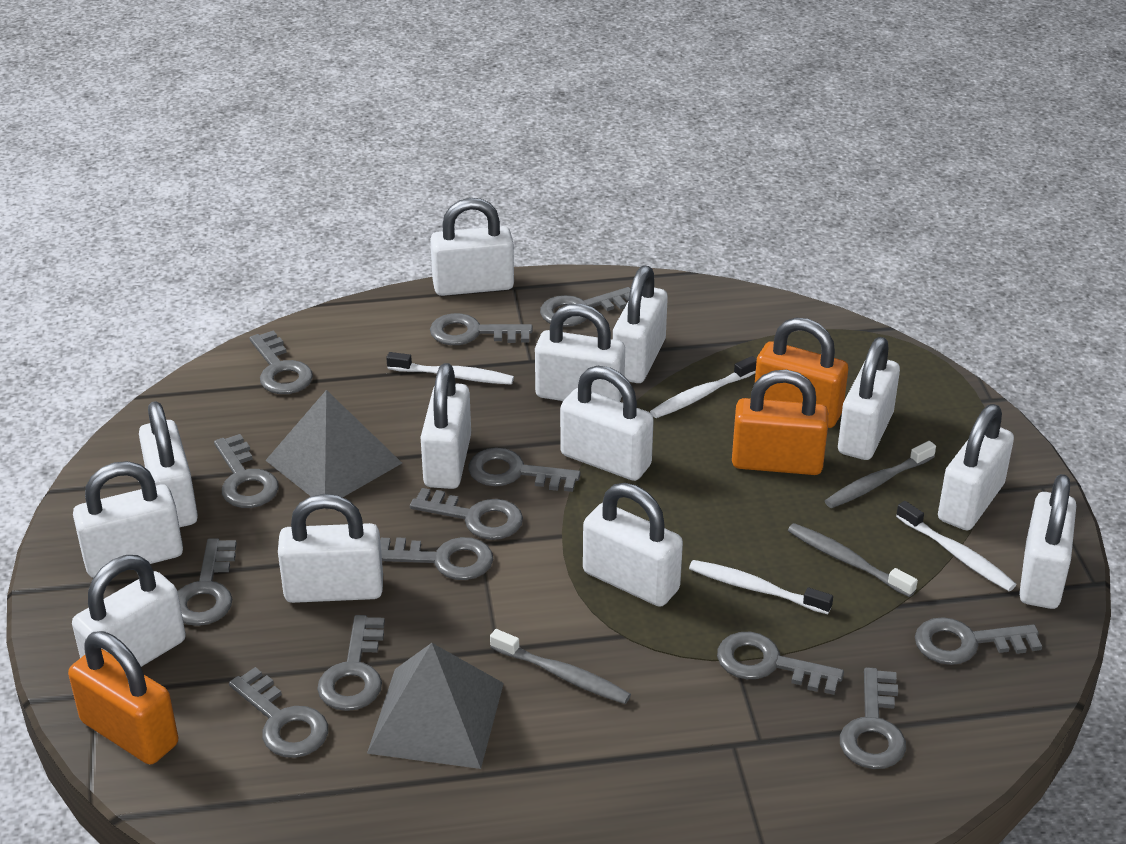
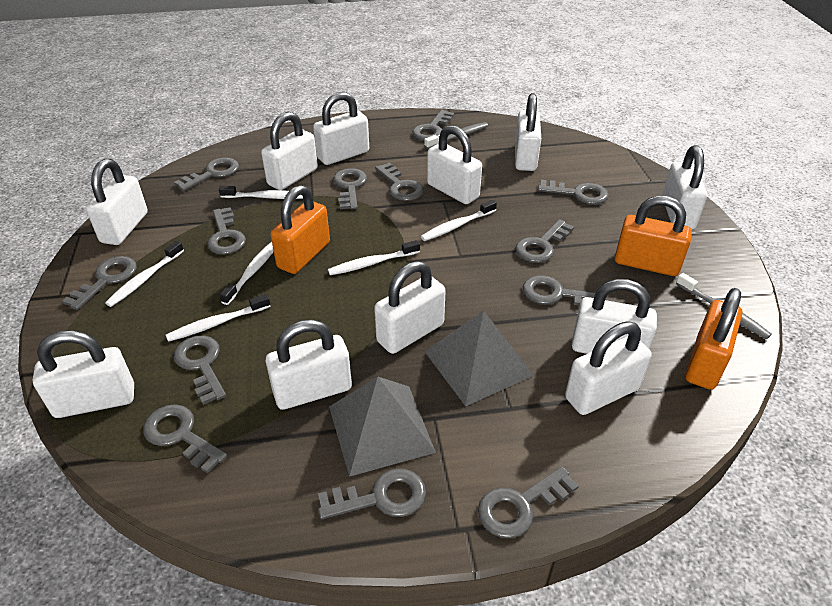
grey toothbrush: 3 -> 2
white padlock: 13 -> 11
white toothbrush: 4 -> 6

